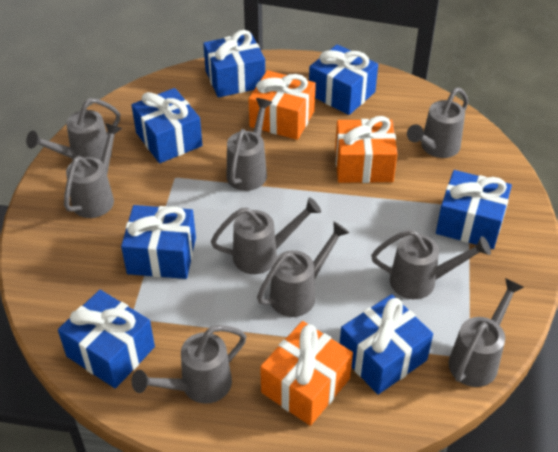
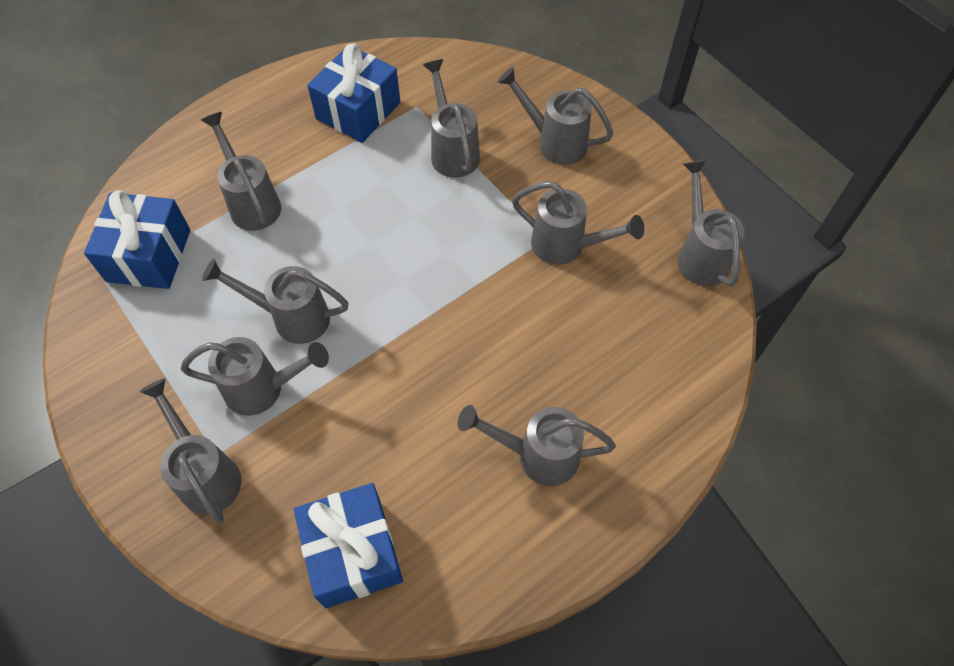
blue gift: 7 -> 3
orange gift: 3 -> 0

